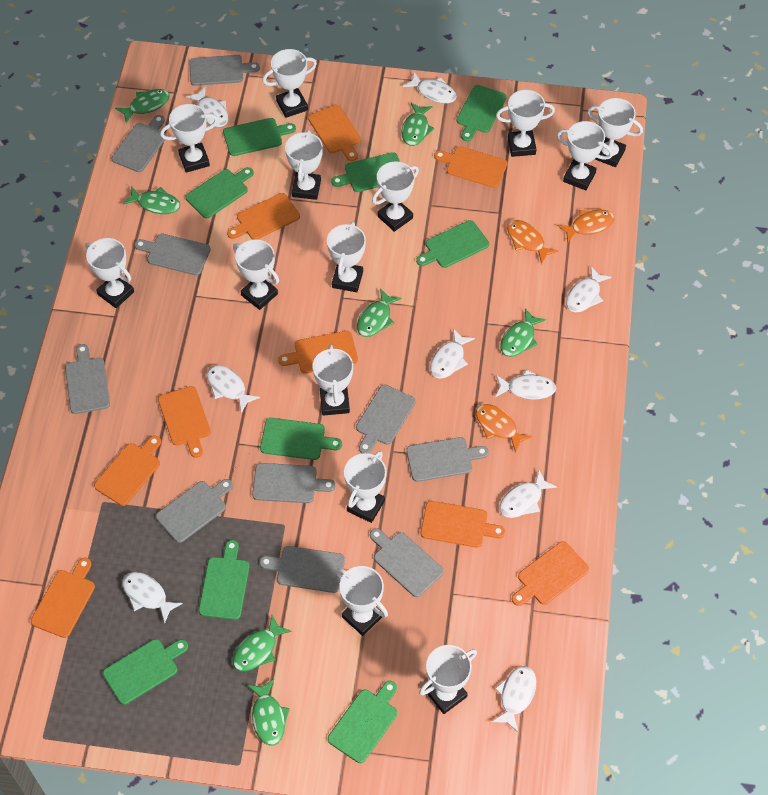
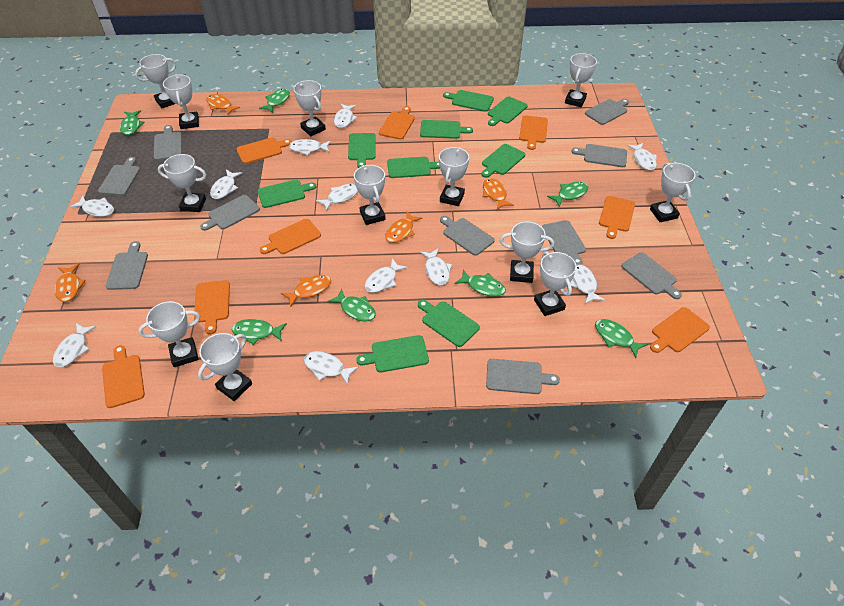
orange cutting board: 9 -> 8
orange fish: 3 -> 5
white fish: 9 -> 11
white trophy: 14 -> 12

